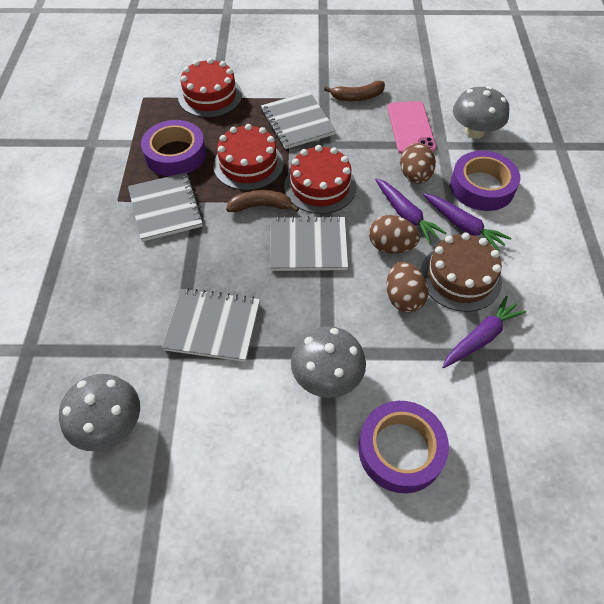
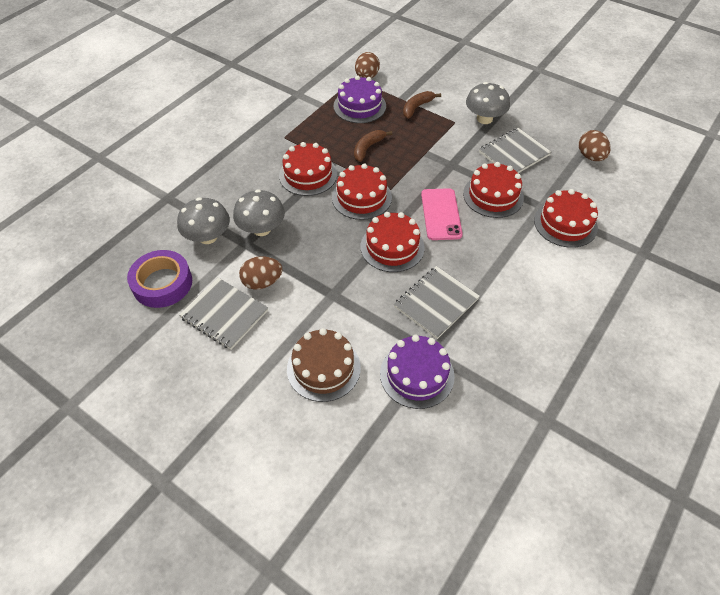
grey notebook: 4 -> 3
purple cake: 0 -> 2
purple carrot: 3 -> 0
purple tape: 3 -> 1
red cake: 3 -> 5

